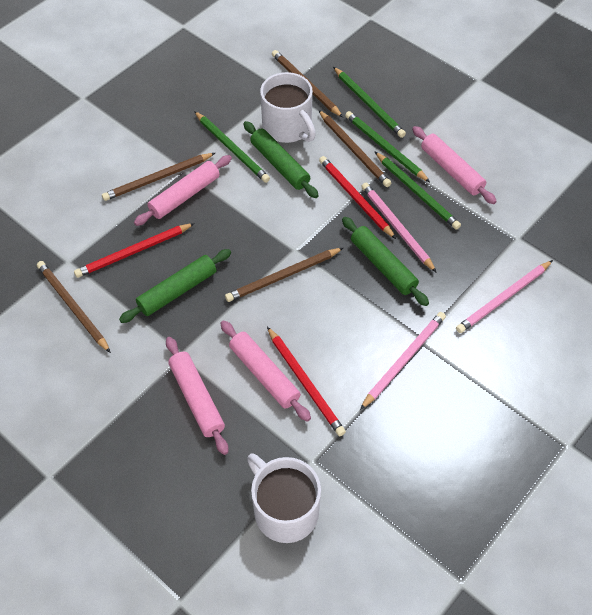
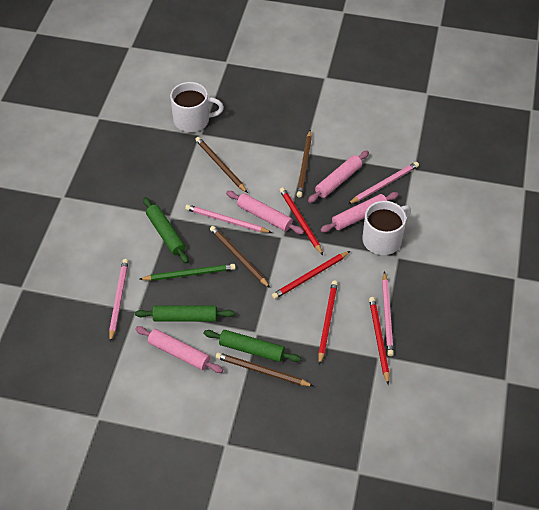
brown pencil: 5 -> 4
green pencil: 4 -> 1
pink pencil: 3 -> 4
red pencil: 3 -> 4

